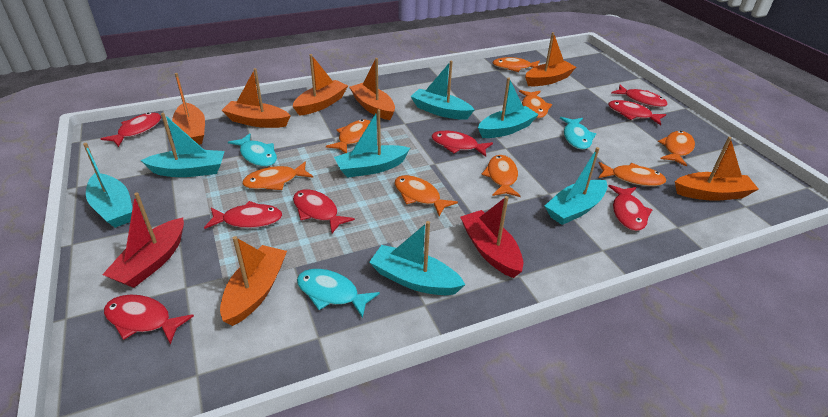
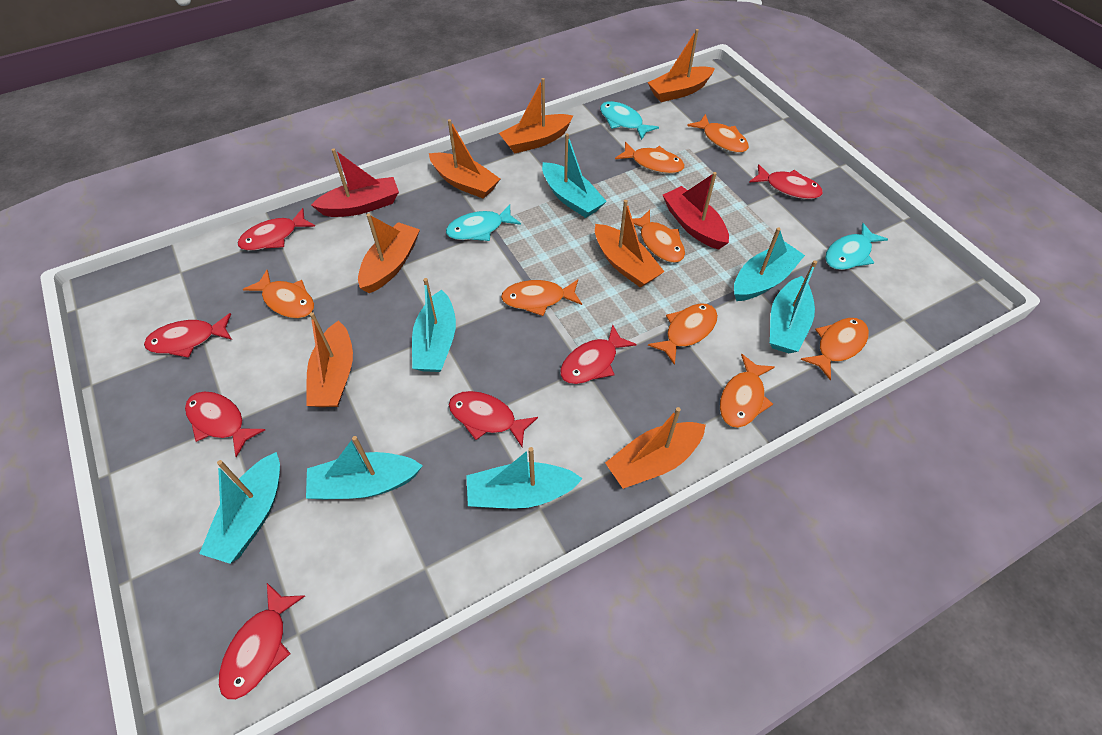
red fish: 8 -> 7

